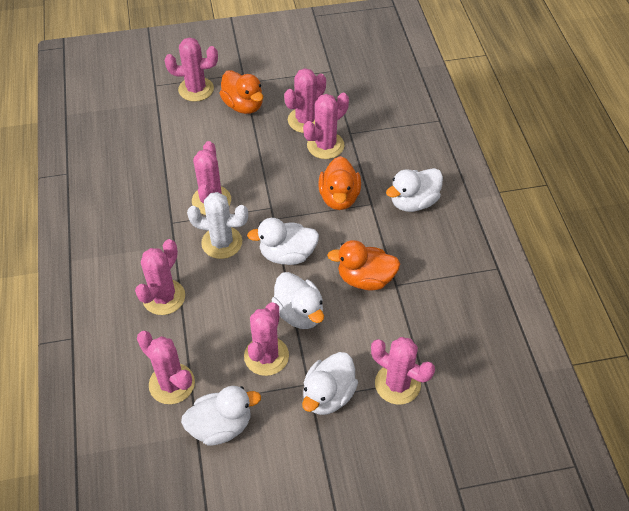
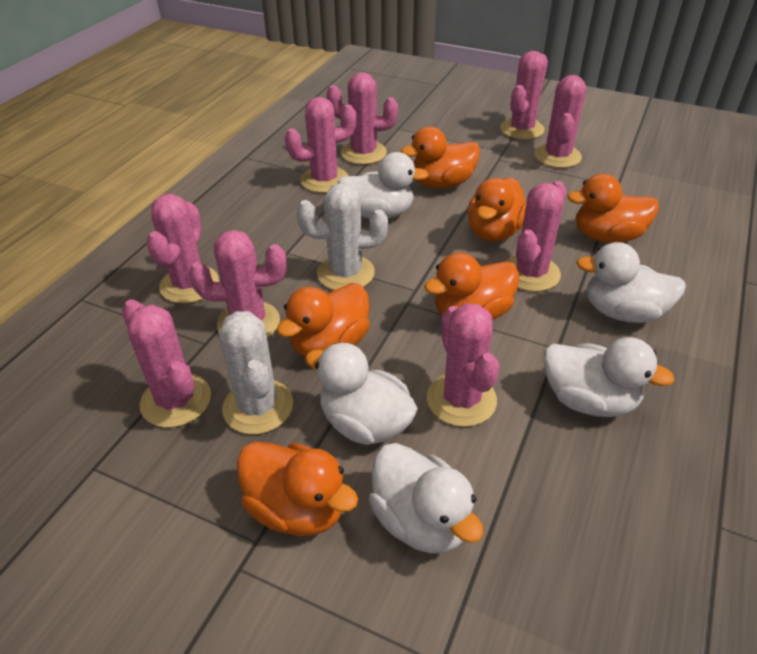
orange duck: 3 -> 6
pink cactus: 8 -> 9
white cactus: 1 -> 2

